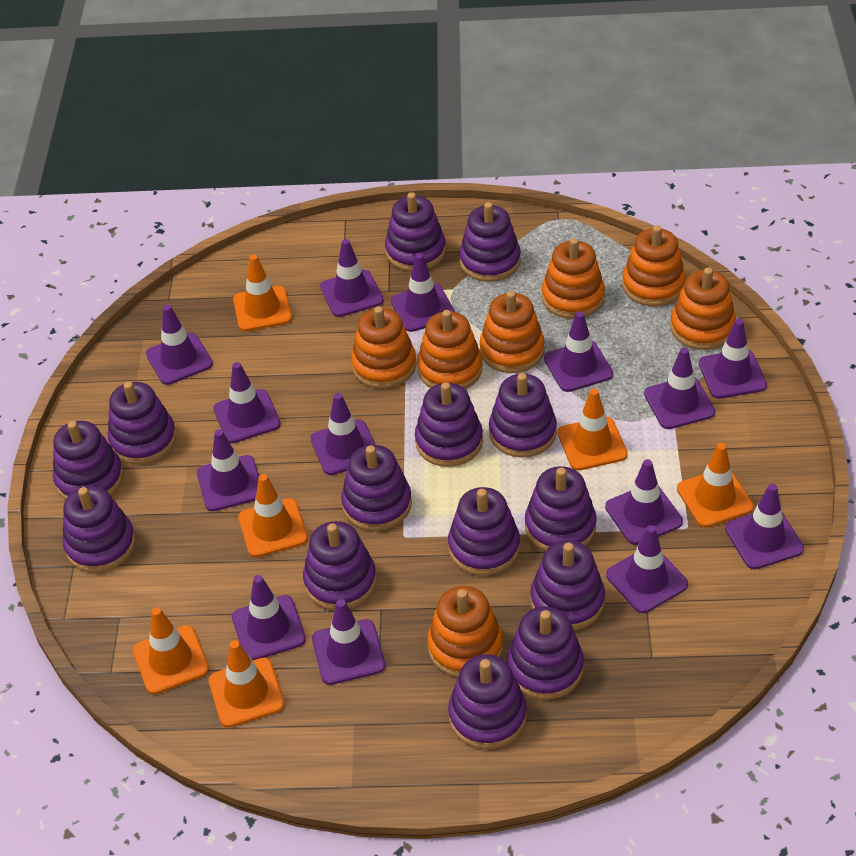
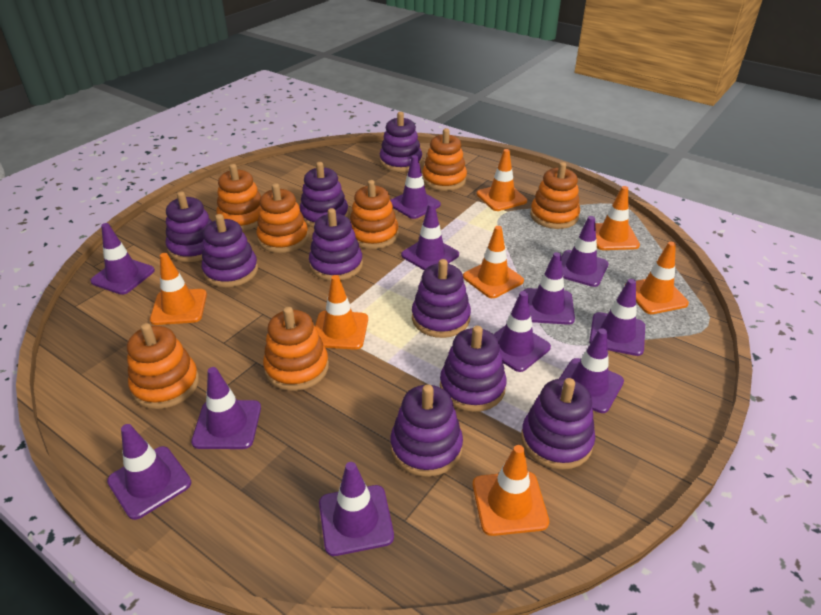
orange traffic cone: 6 -> 7
purple stacking toy: 14 -> 9
purple traffic cone: 14 -> 11

